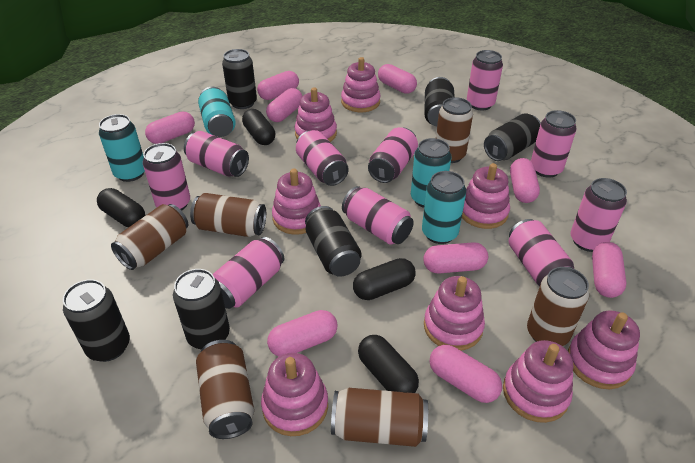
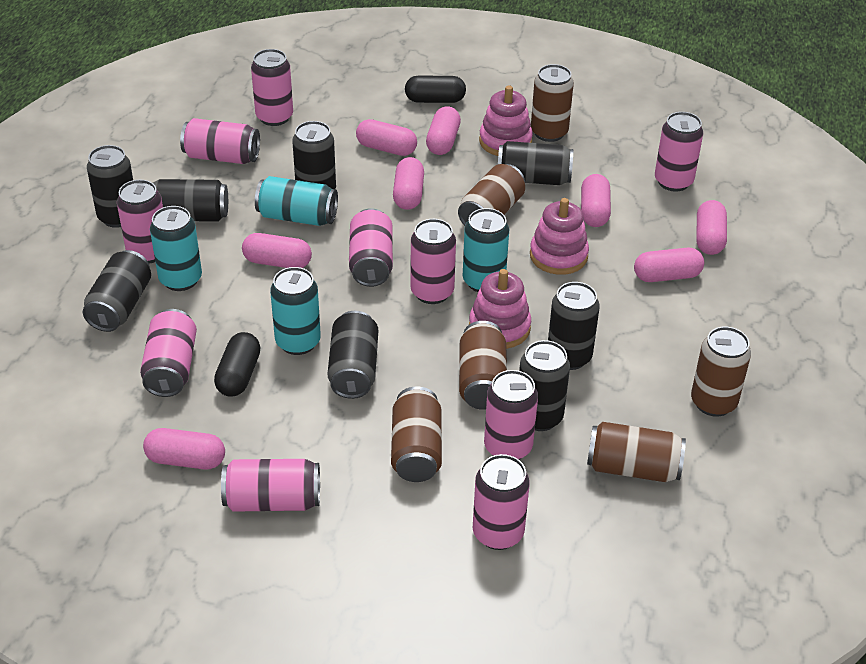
black can: 6 -> 8
black capsule: 4 -> 2
pink capsule: 9 -> 8
pink stacking toy: 8 -> 3

